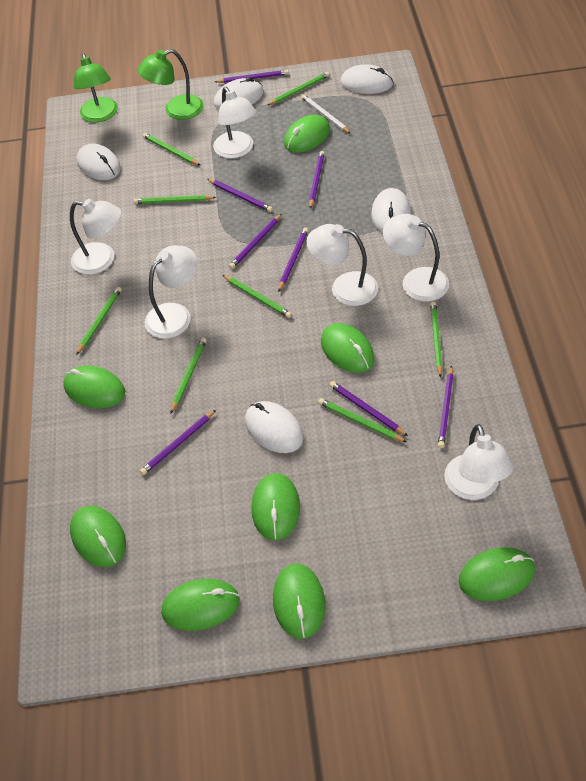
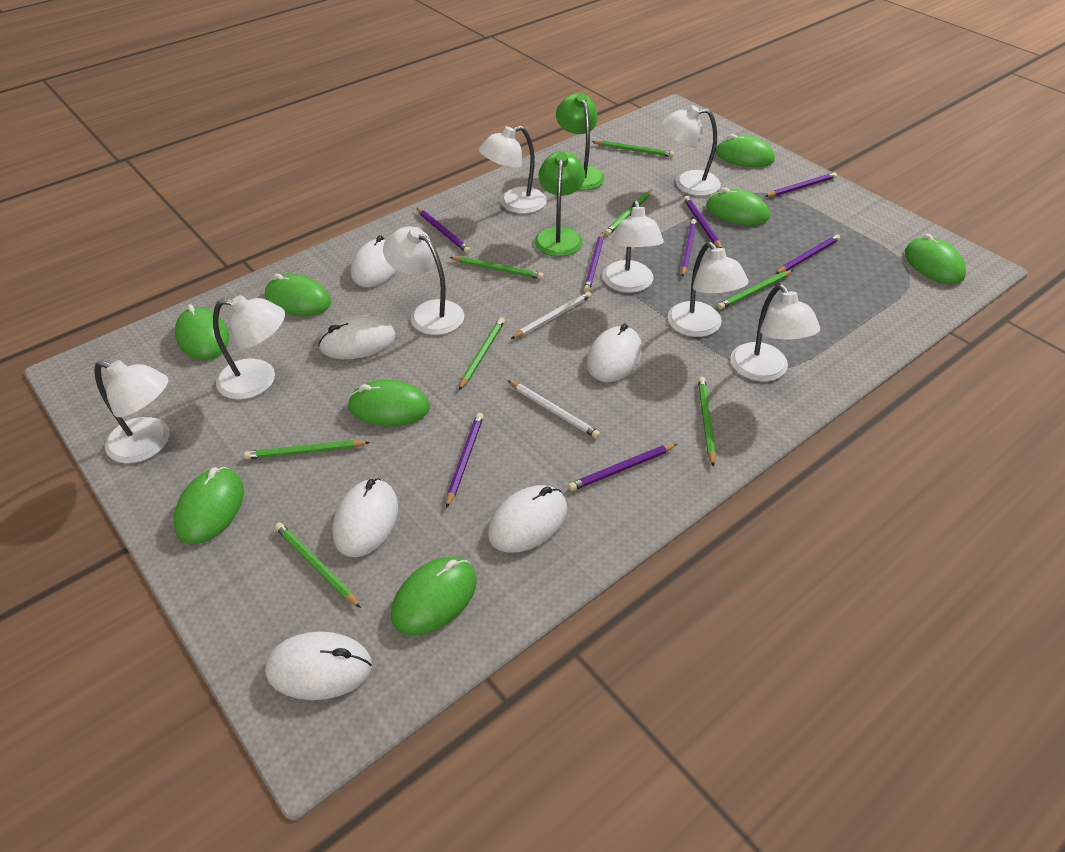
white lamp: 6 -> 8
white mouse: 5 -> 6
white pencil: 1 -> 2

